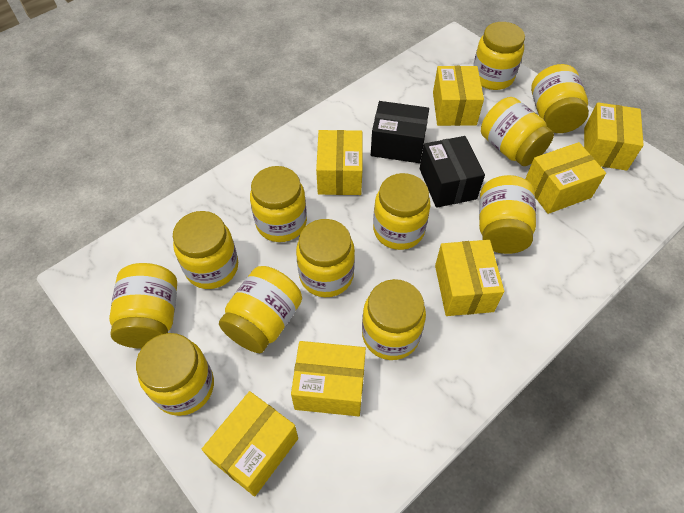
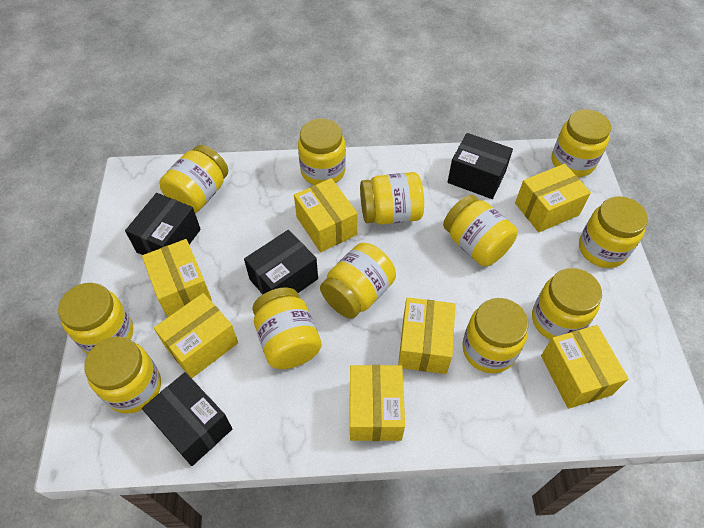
black box: 2 -> 4

